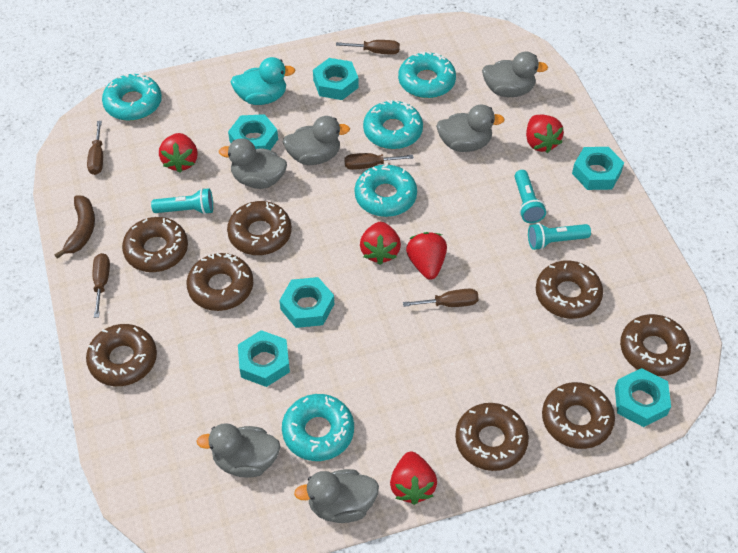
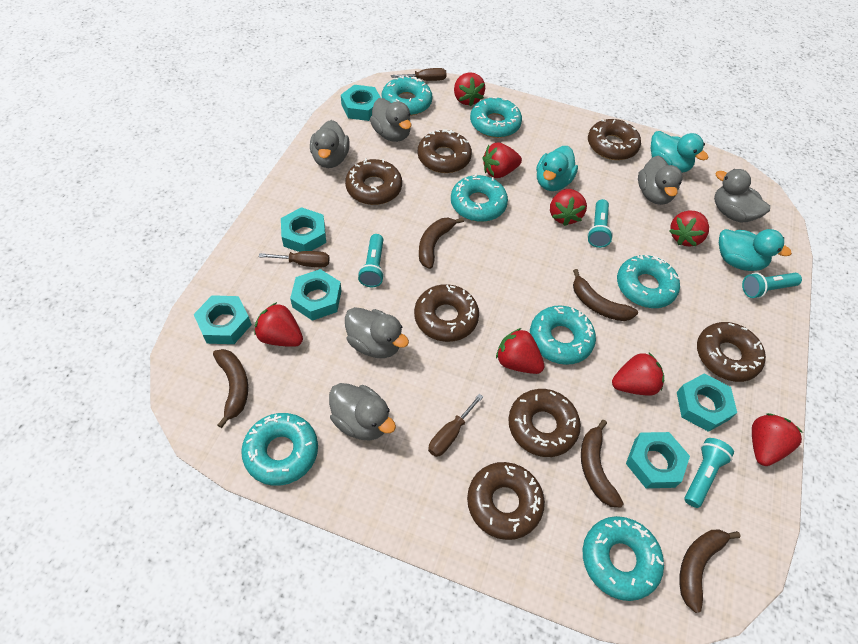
brown banana: 1 -> 5
brown donut: 8 -> 7
brown screwdriver: 5 -> 3
red strawberry: 5 -> 8
turquoise donut: 5 -> 7
turquoise duck: 1 -> 3
turquoise flashlight: 3 -> 4

